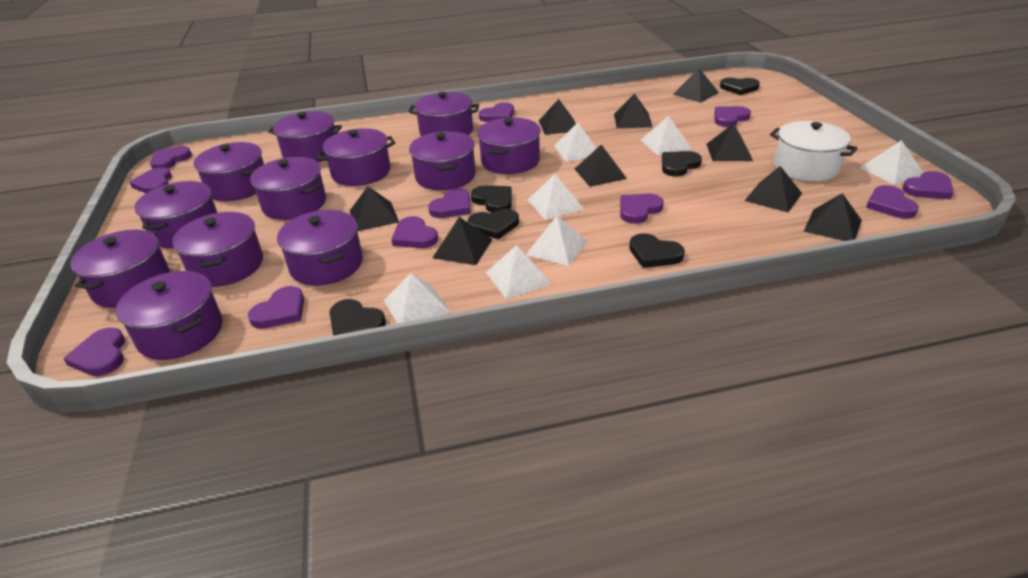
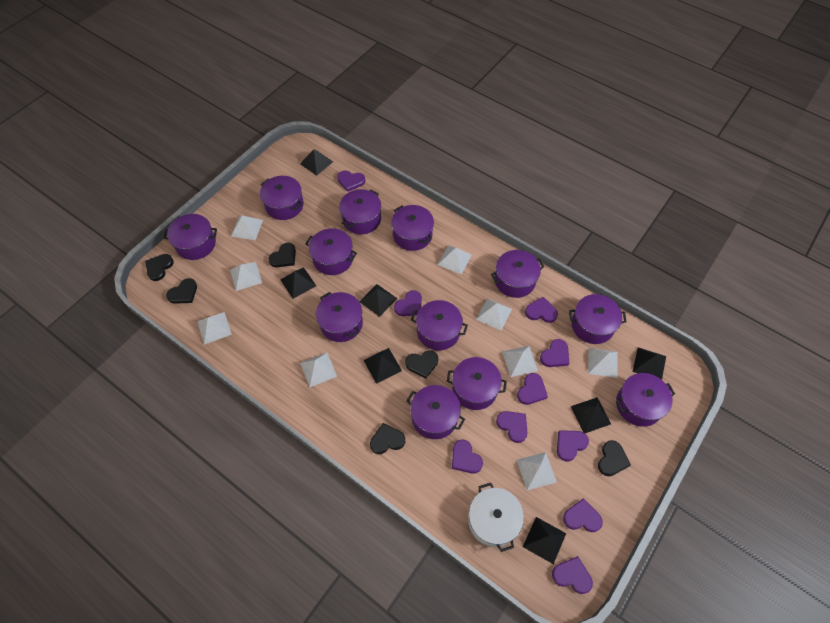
black pyramid: 9 -> 7
purple heart: 11 -> 10
white pyramid: 7 -> 9

